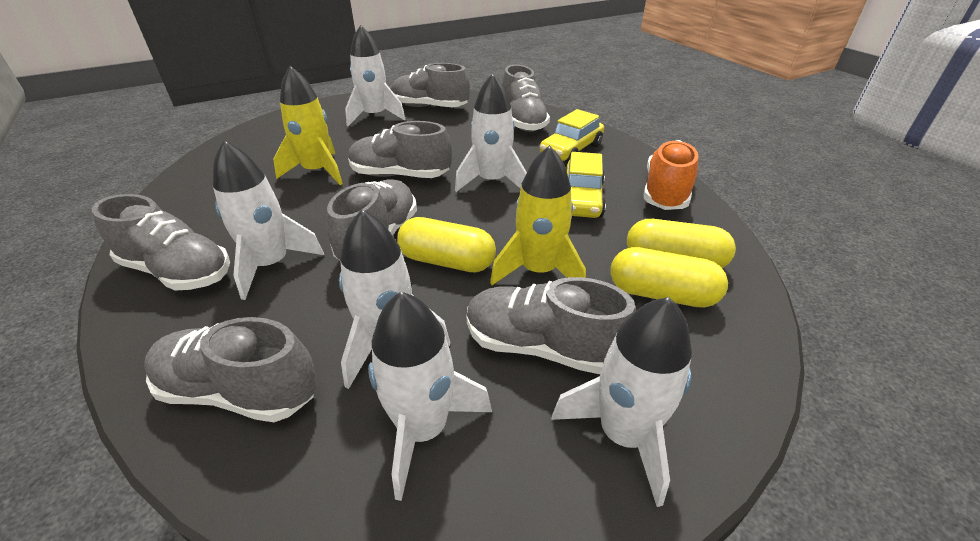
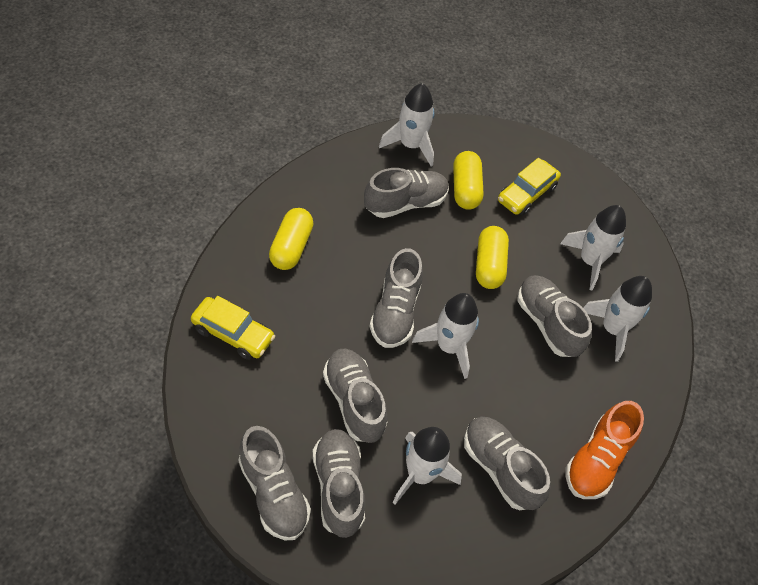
white rocket: 6 -> 5
yellow rocket: 2 -> 0

